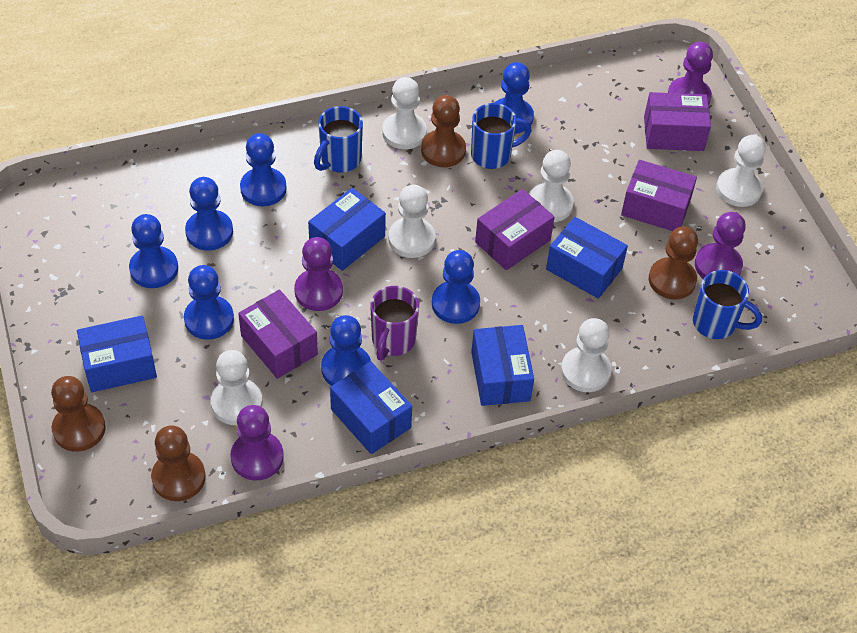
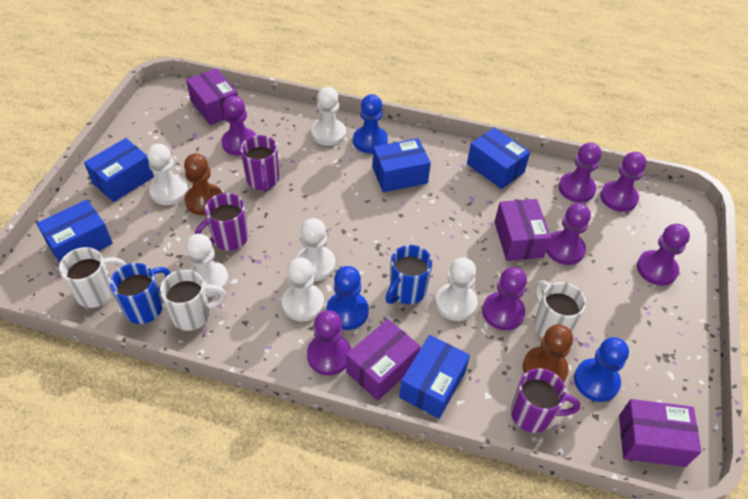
blue mug: 3 -> 2
blue pawn: 7 -> 3
brown pawn: 4 -> 2
purple mug: 1 -> 3
purple pawn: 4 -> 7
white mug: 0 -> 3

